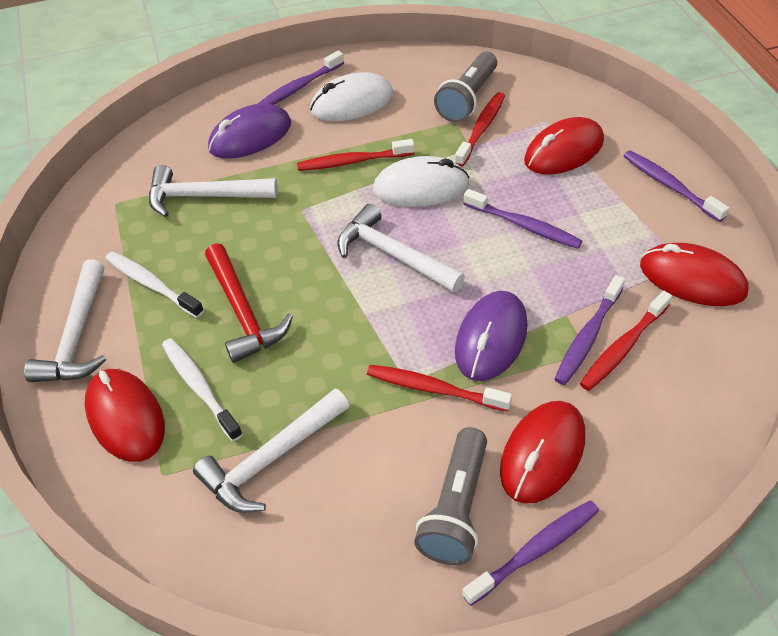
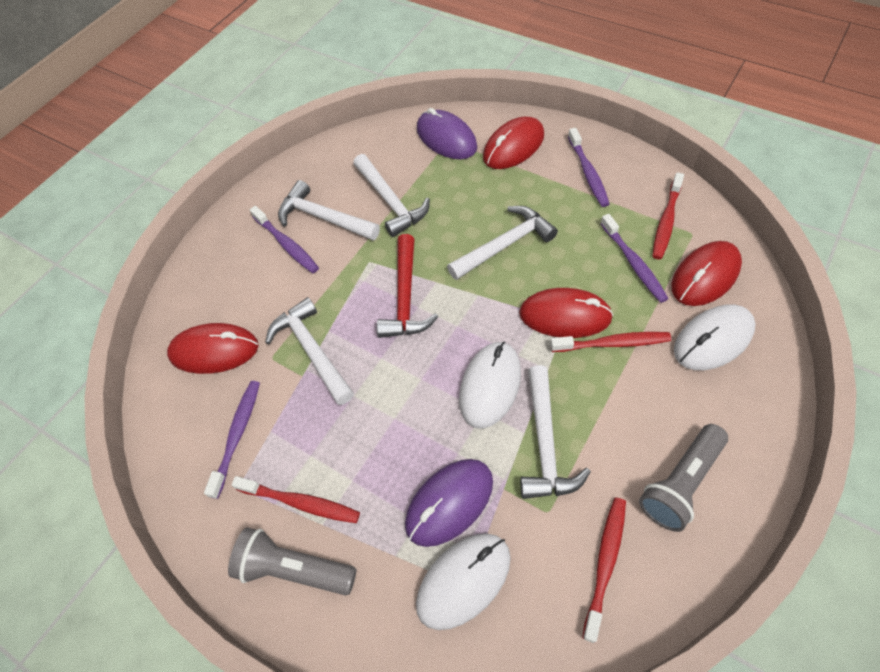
purple toothbrush: 5 -> 4
white hammer: 4 -> 5
white mouse: 2 -> 3
white toothbrush: 2 -> 0

